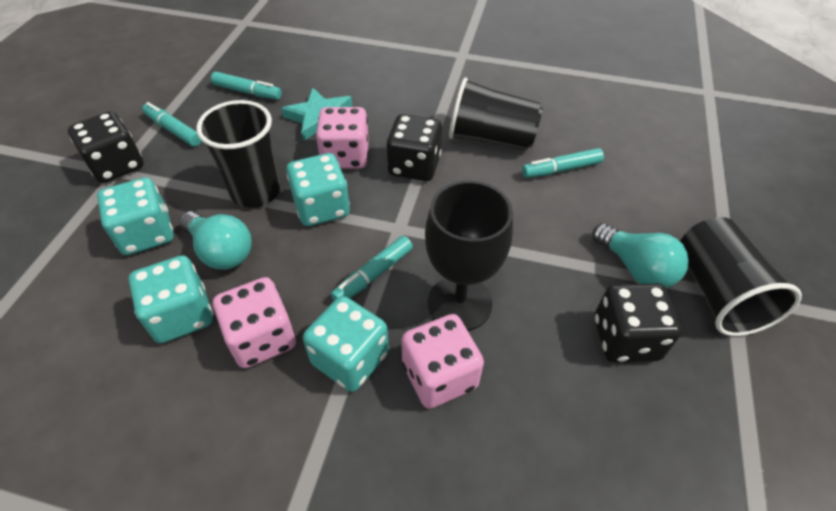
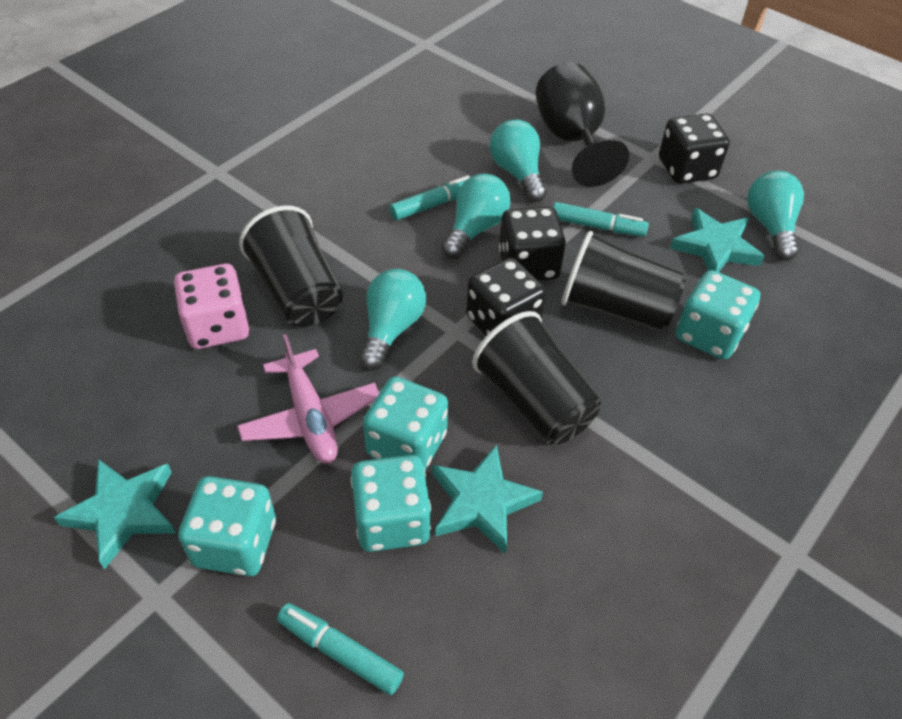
pink dice: 3 -> 1
pink plane: 0 -> 1
turquoise light bulb: 2 -> 4
turquoise marker: 4 -> 3
turquoise star: 1 -> 3

